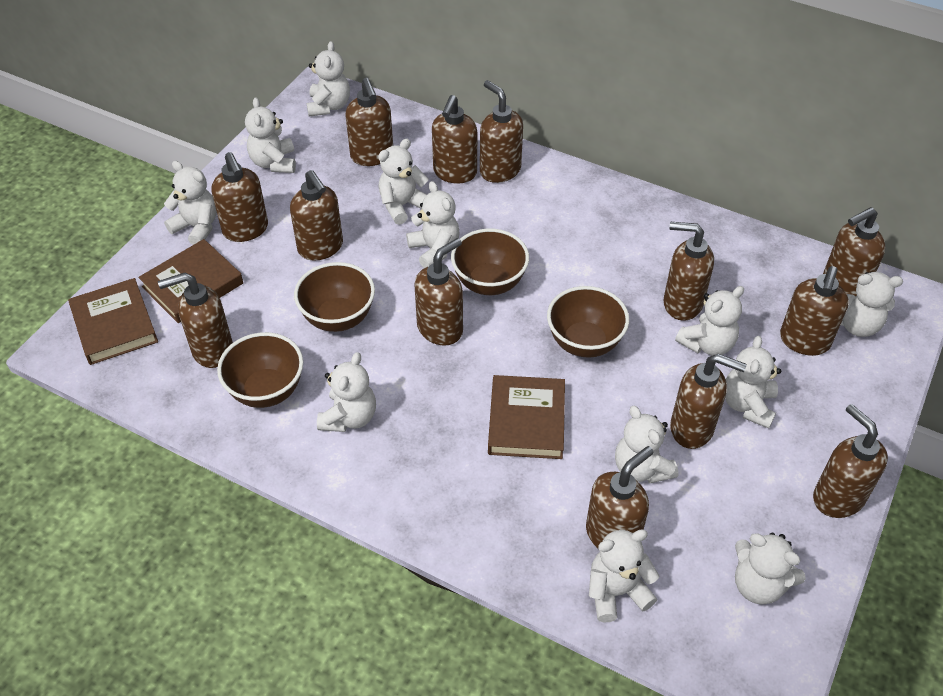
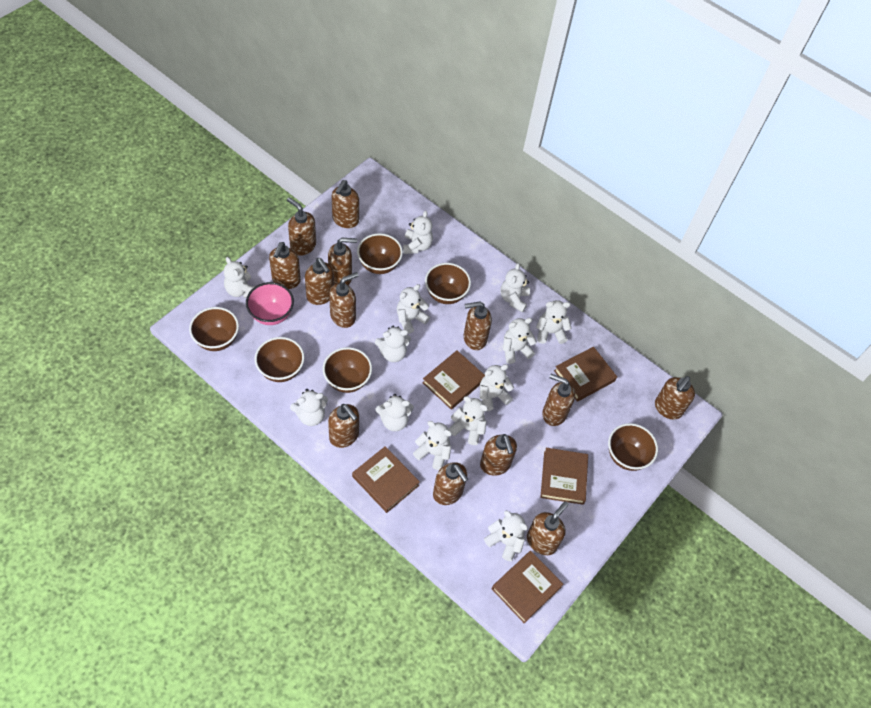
brown book: 3 -> 5
brown bowl: 4 -> 6
pink bowl: 0 -> 1
white teddy bear: 12 -> 13

